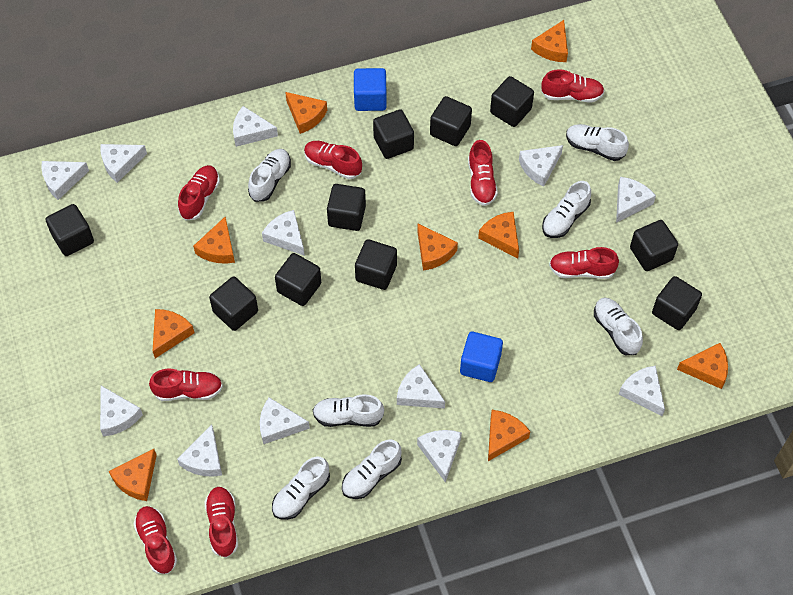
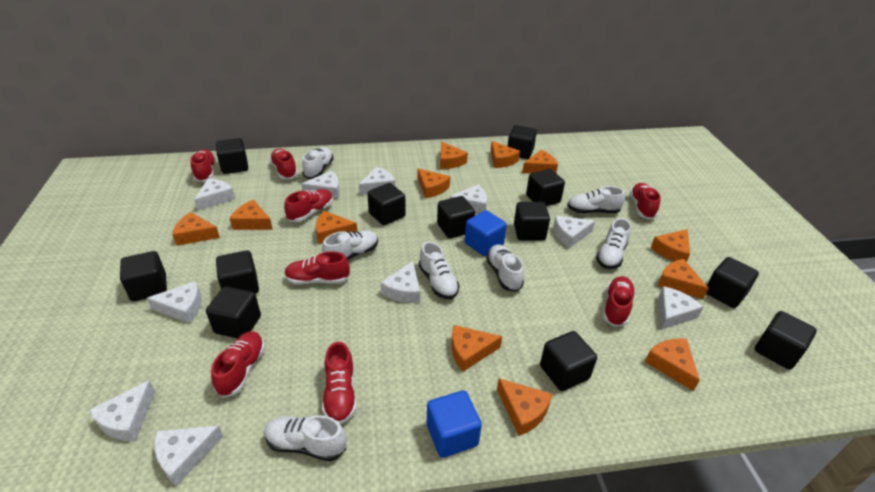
black cube: 10 -> 12
orange cheese: 9 -> 12
white cheese: 12 -> 10

